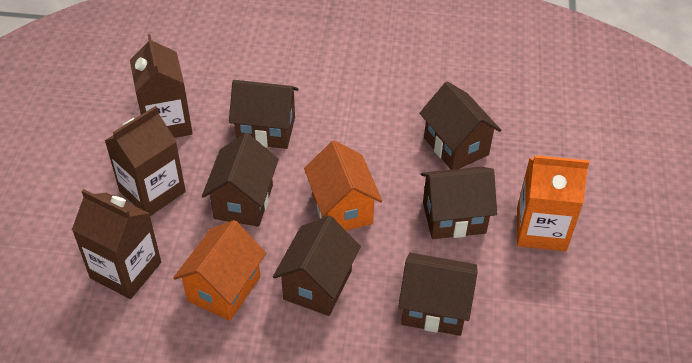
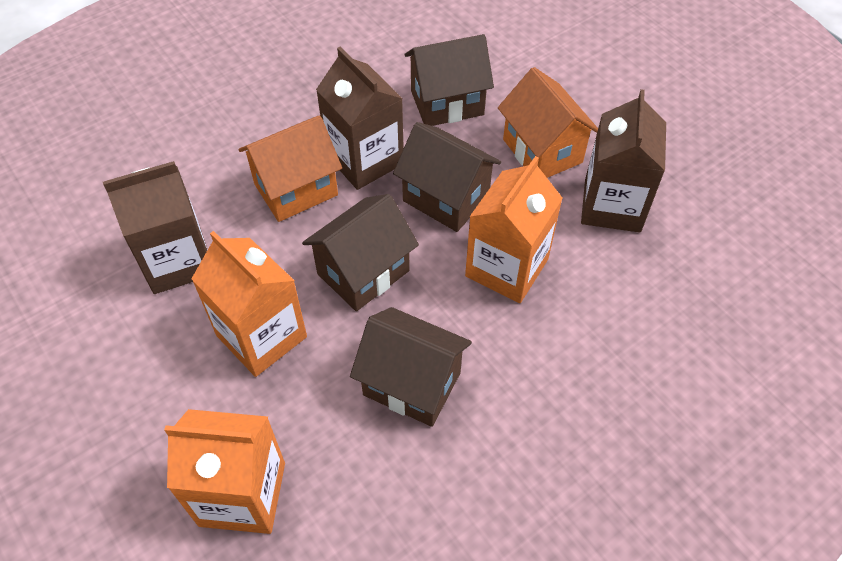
brown house: 6 -> 4
orange carton: 1 -> 3

